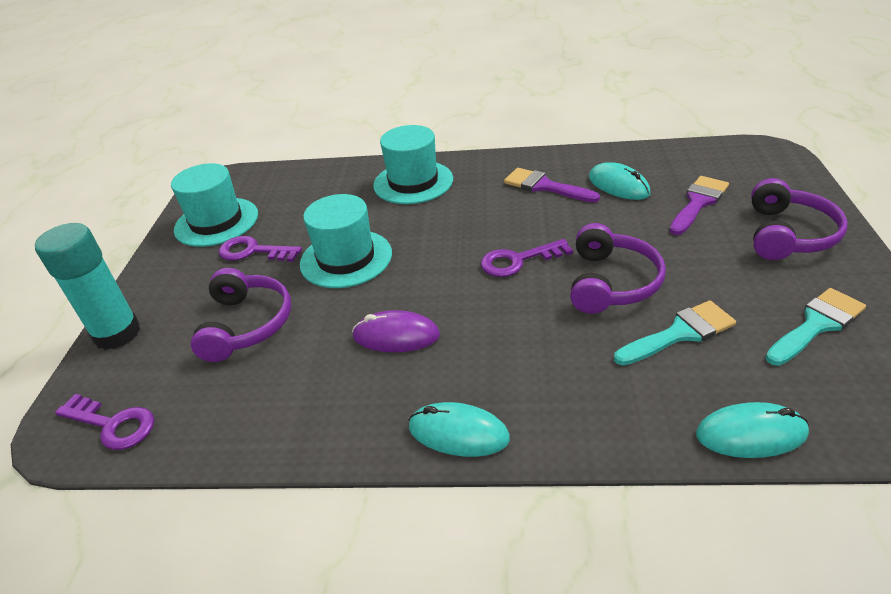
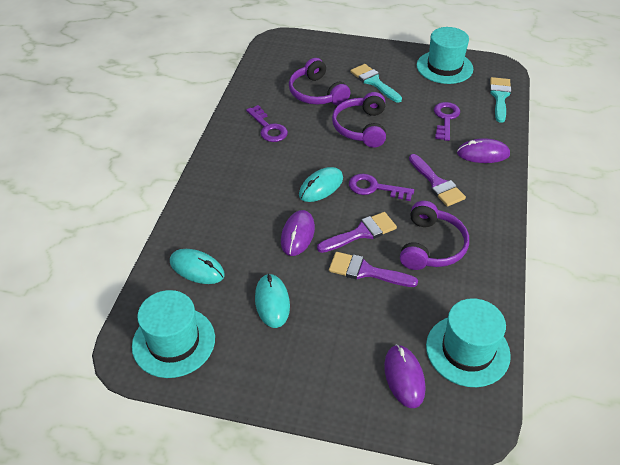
purple brush: 2 -> 3
purple mouse: 1 -> 3
turquoise glue stick: 1 -> 0

